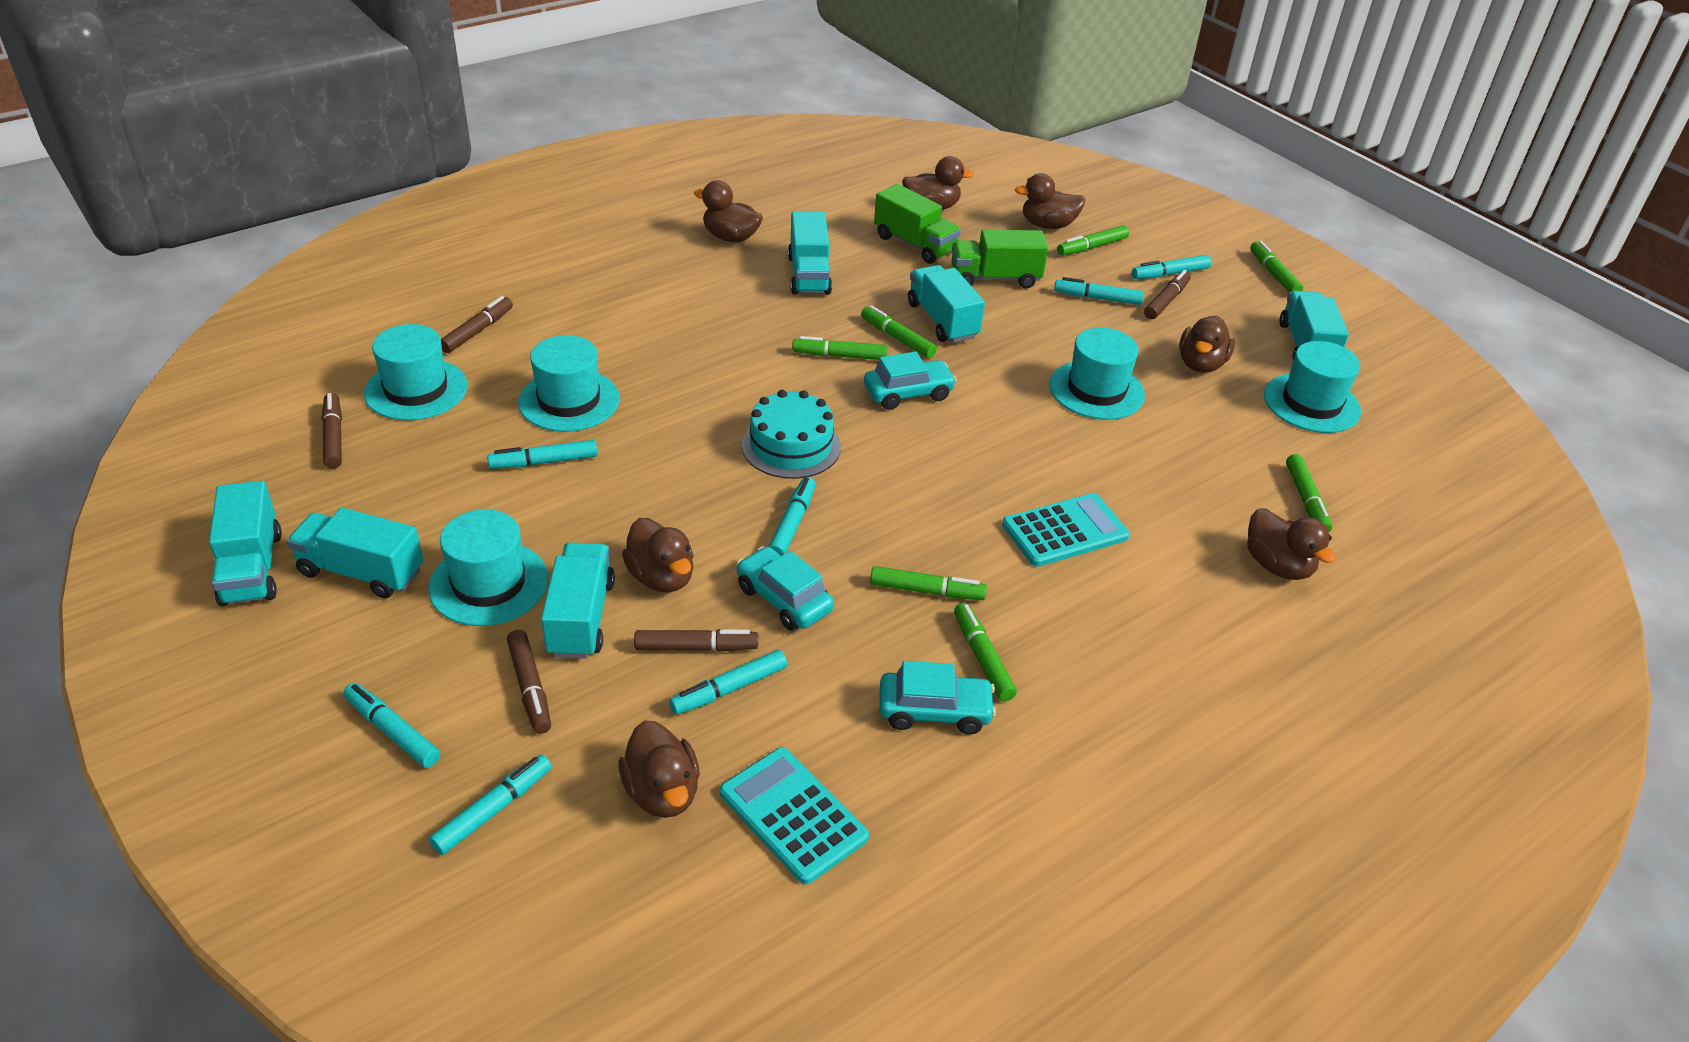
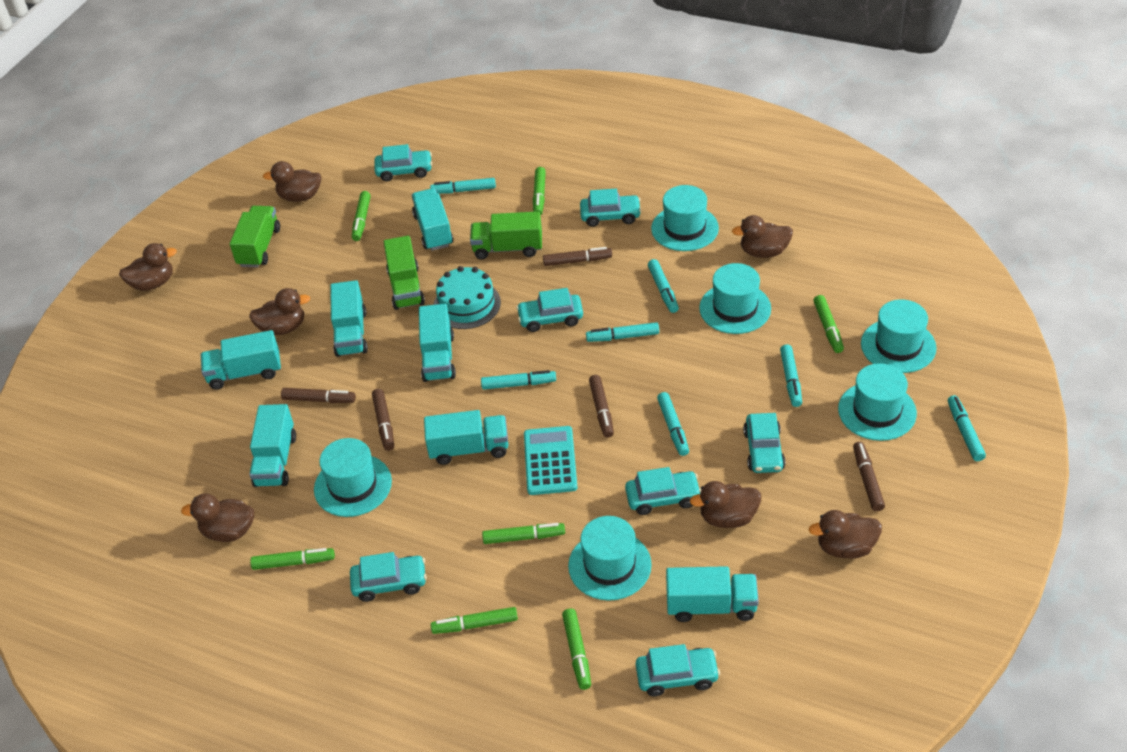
green truck: 2 -> 3
turquoise calculator: 2 -> 1
turquoise car: 3 -> 7
turquoise hat: 5 -> 6
turquoise truck: 6 -> 7

